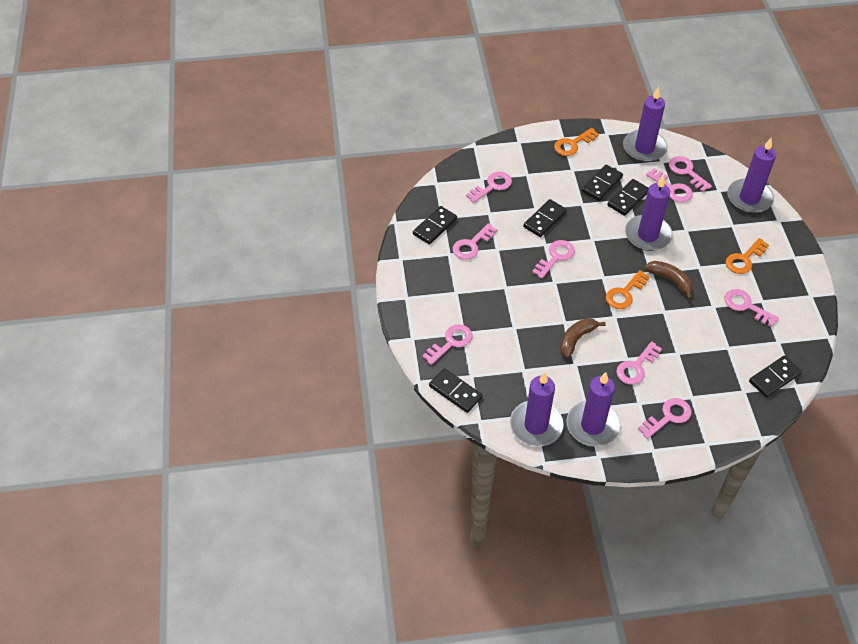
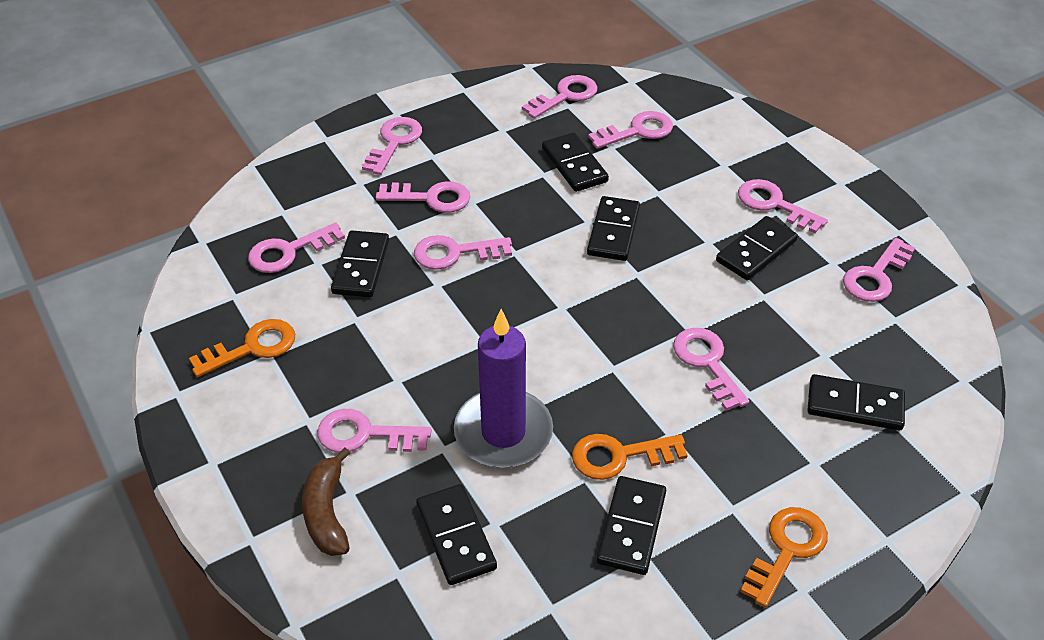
black domino: 6 -> 7
brown banana: 2 -> 1
pink key: 9 -> 10
purple candle: 5 -> 1

